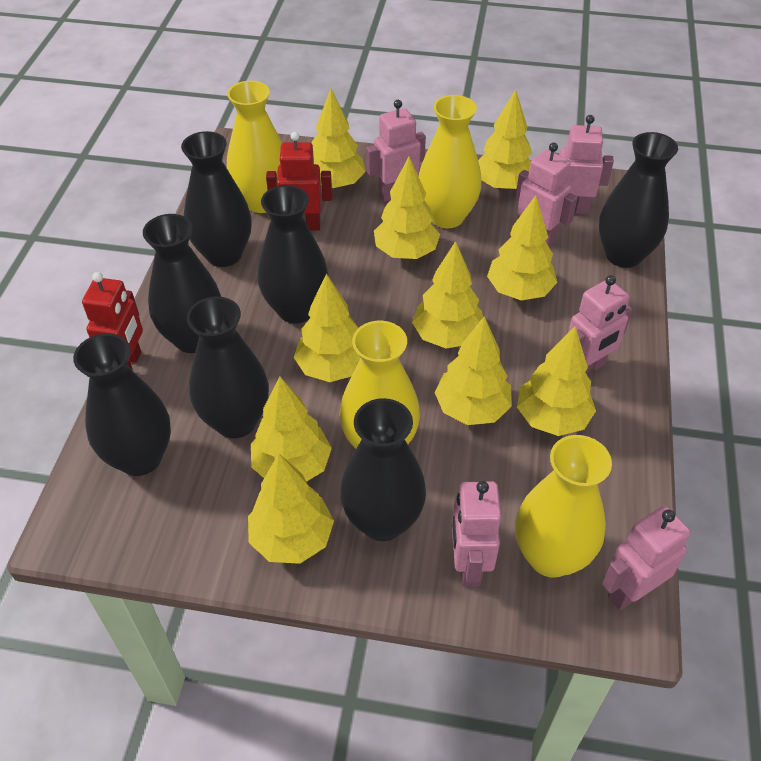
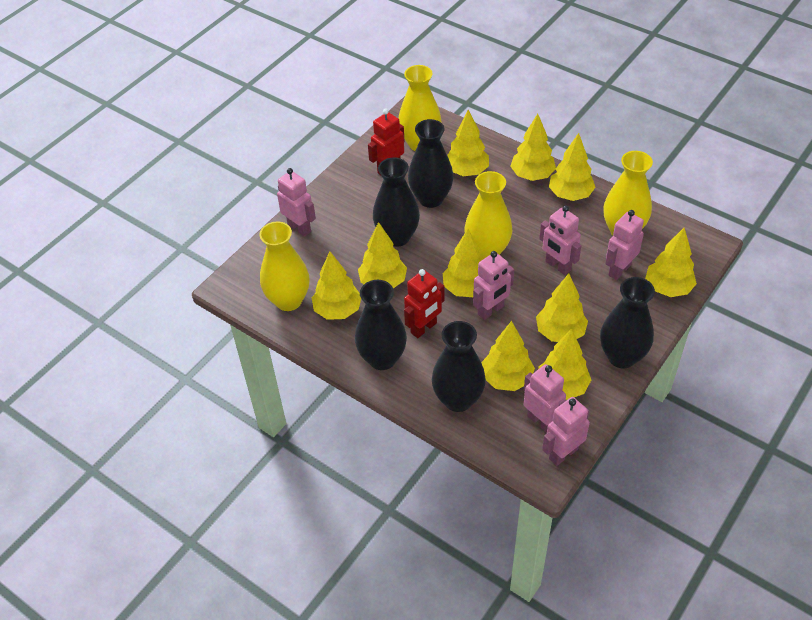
black vase: 7 -> 5

